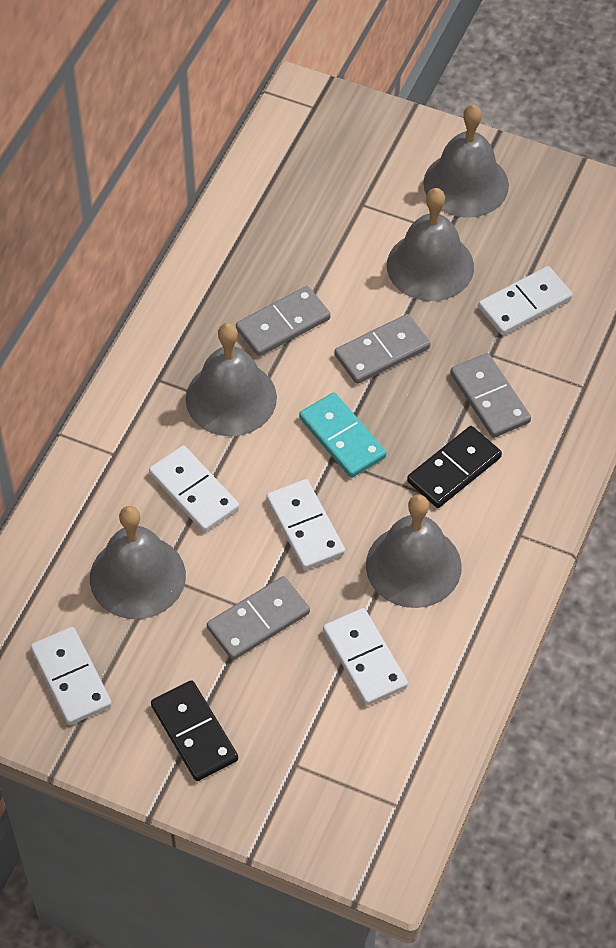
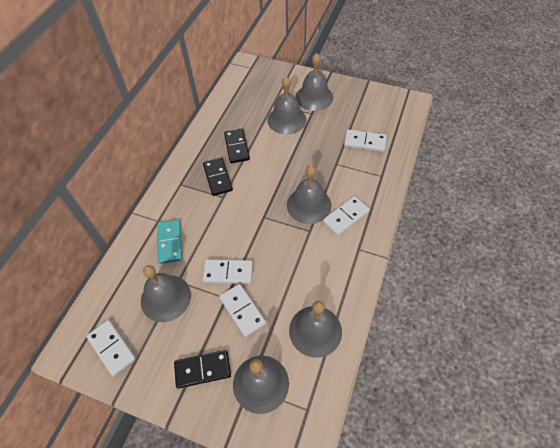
black domino: 2 -> 3
grey bell: 5 -> 6
grey domino: 4 -> 0

